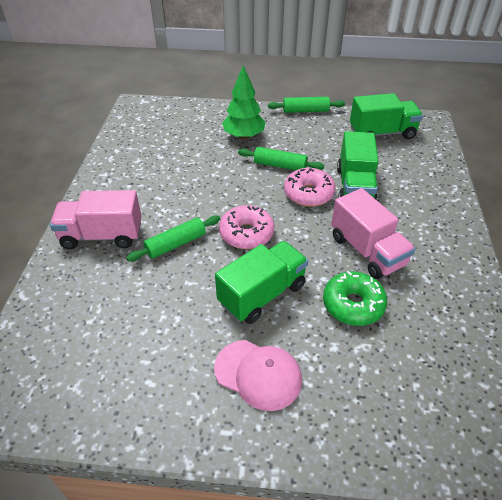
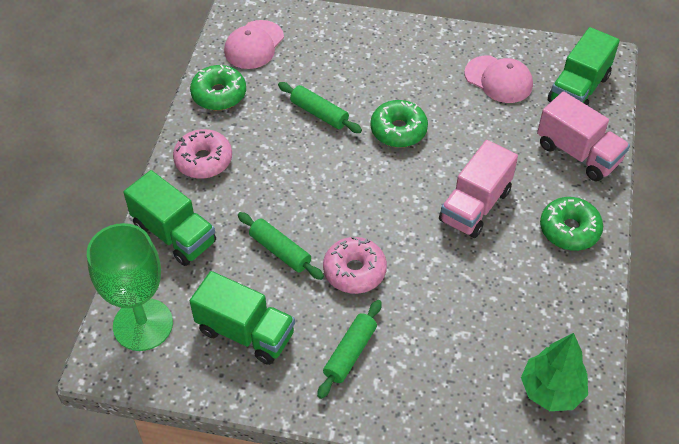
green donut: 1 -> 3
green goblet: 0 -> 1
pink cap: 1 -> 2

